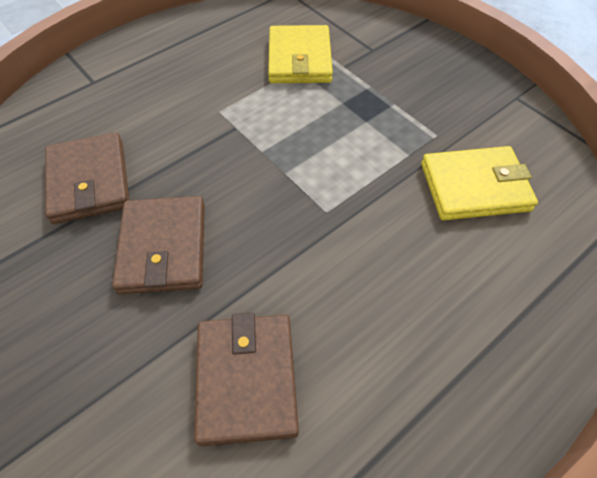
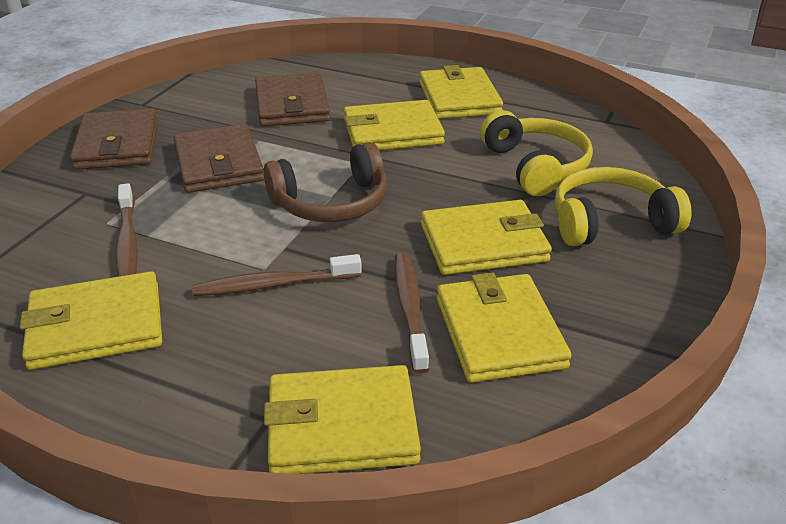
brown headphones: 0 -> 1
brown toothbrush: 0 -> 3
yellow headphones: 0 -> 2
yellow wallet: 2 -> 6

